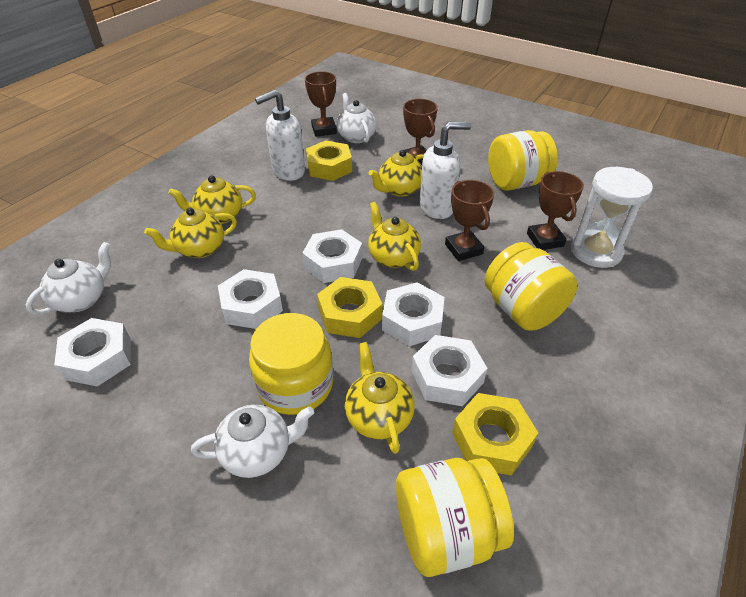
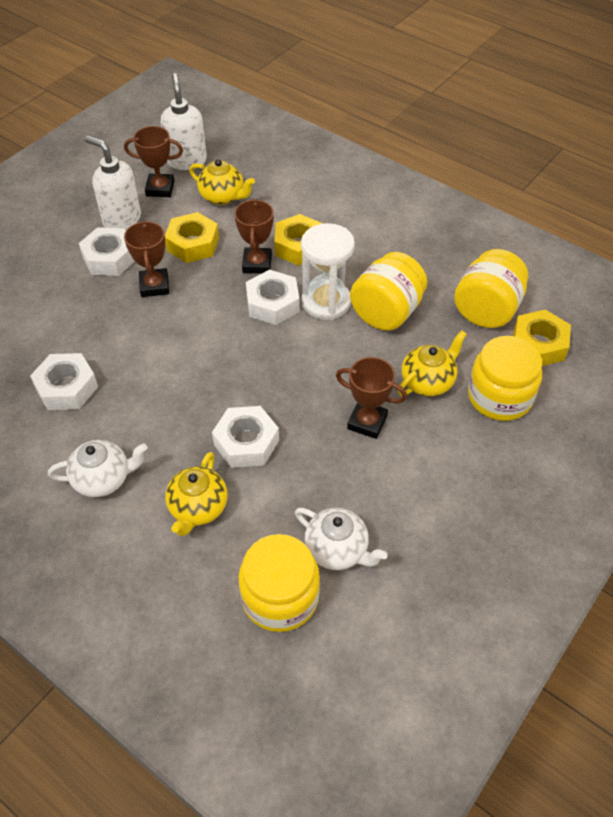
white nut: 5 -> 4
white teapot: 3 -> 2
yellow teapot: 5 -> 3

